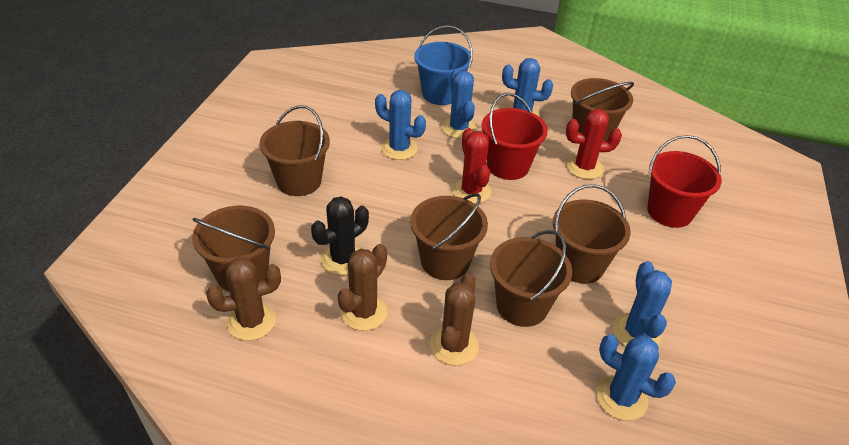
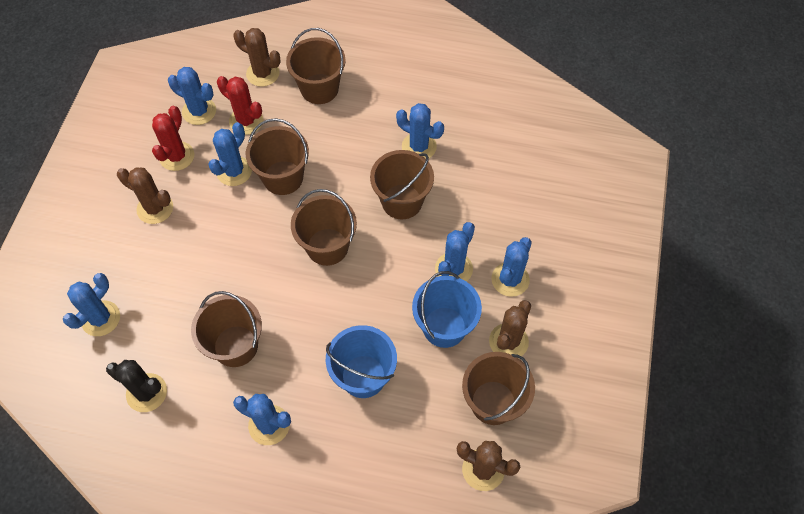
blue bucket: 1 -> 2
blue cactus: 5 -> 7
brown cactus: 3 -> 4
red bucket: 2 -> 0

